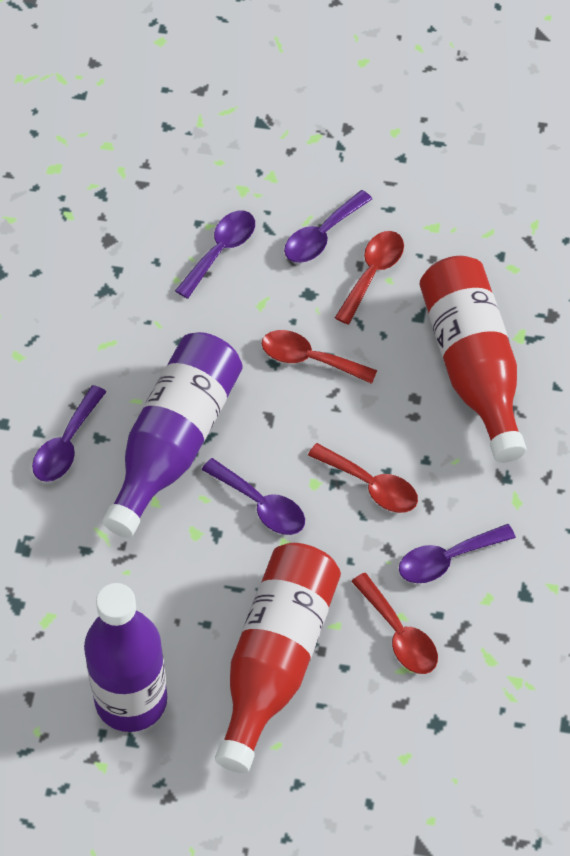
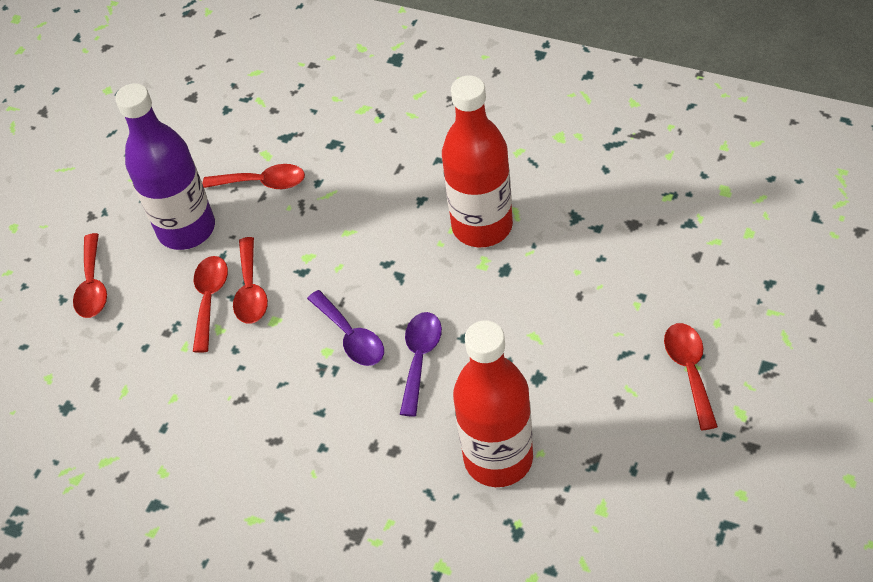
purple bottle: 2 -> 1
purple spoon: 5 -> 2
red spoon: 4 -> 5

